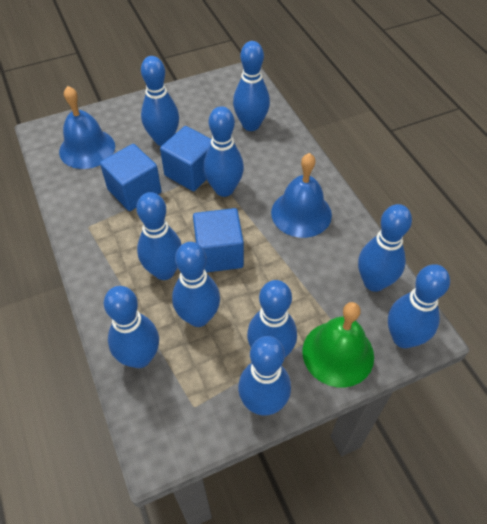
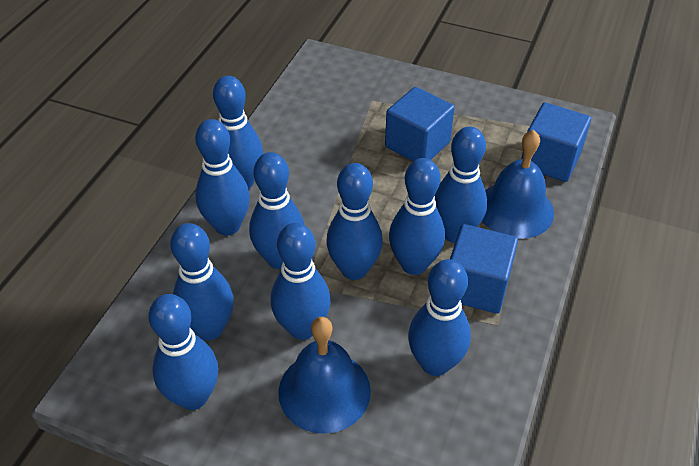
green bell: 1 -> 0

